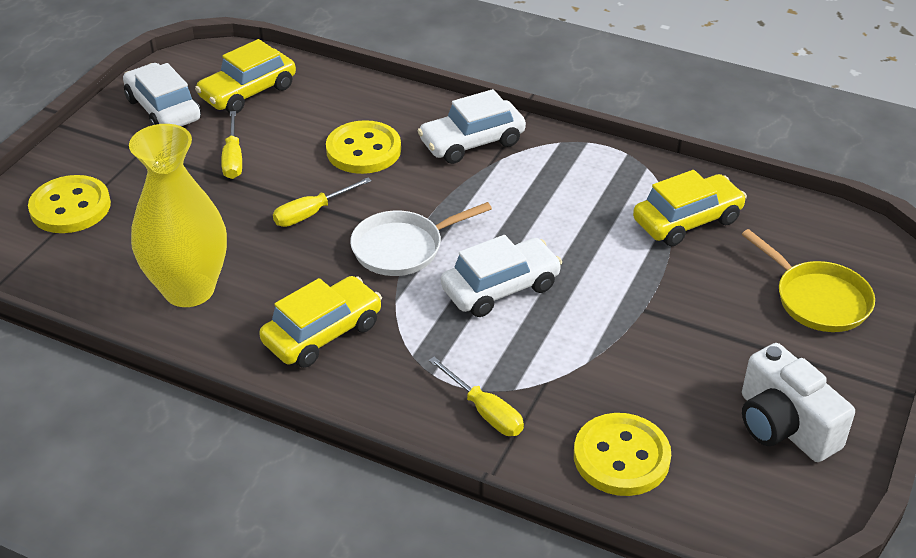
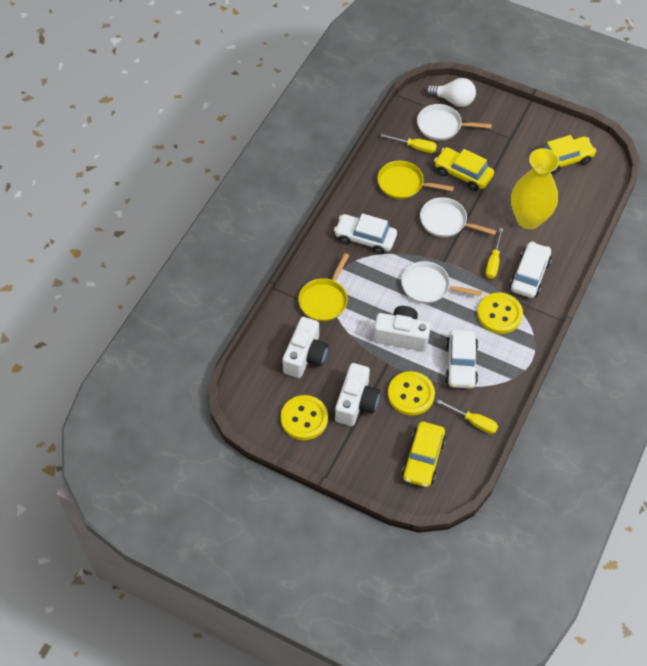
white camera: 1 -> 3
white light bulb: 0 -> 1
white pan: 1 -> 3
yellow pan: 1 -> 2

